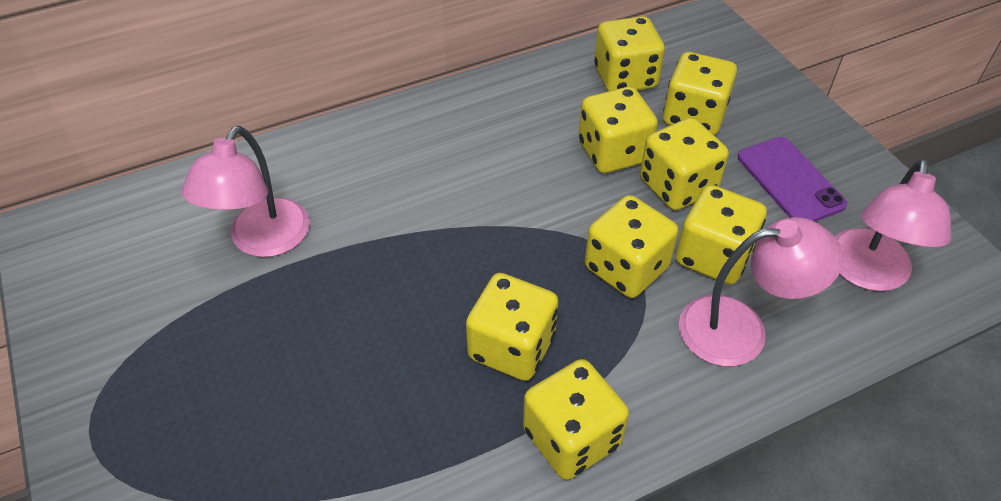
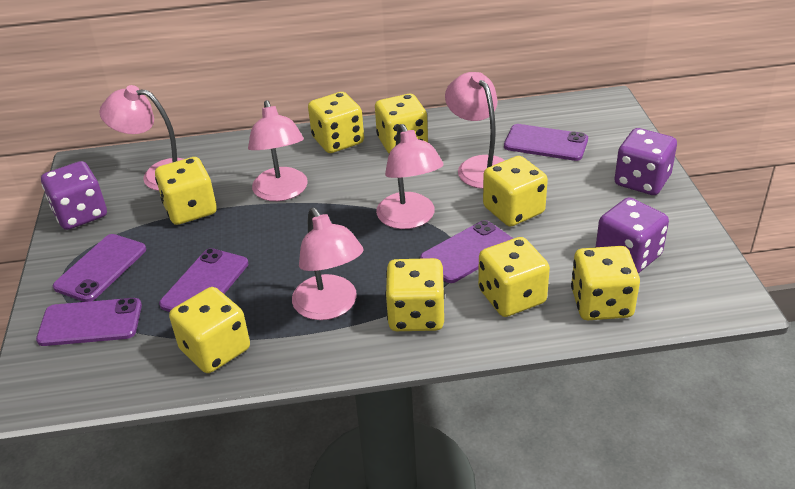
pink lamp: 3 -> 5
purple dice: 0 -> 3
purple phone: 1 -> 5

